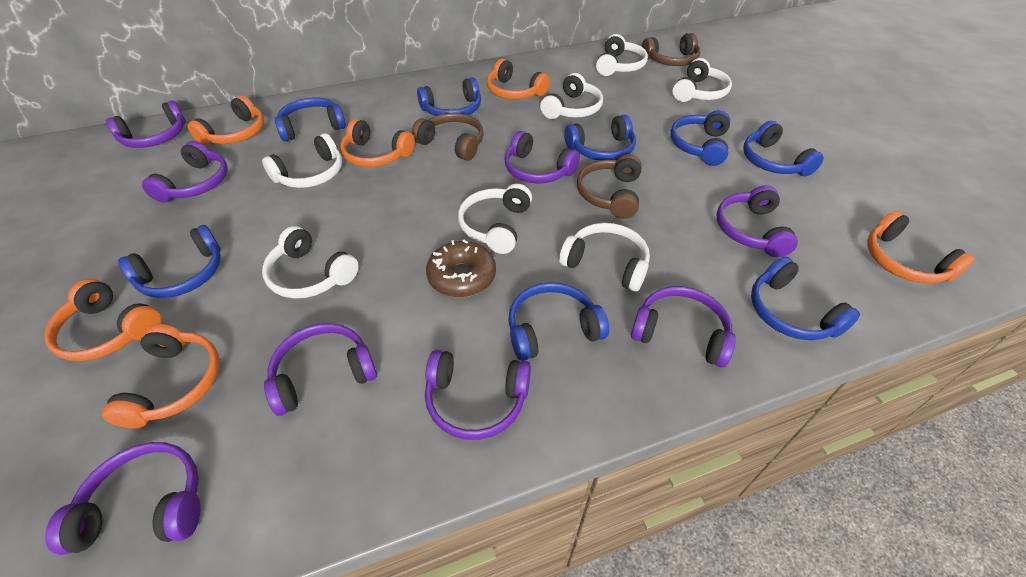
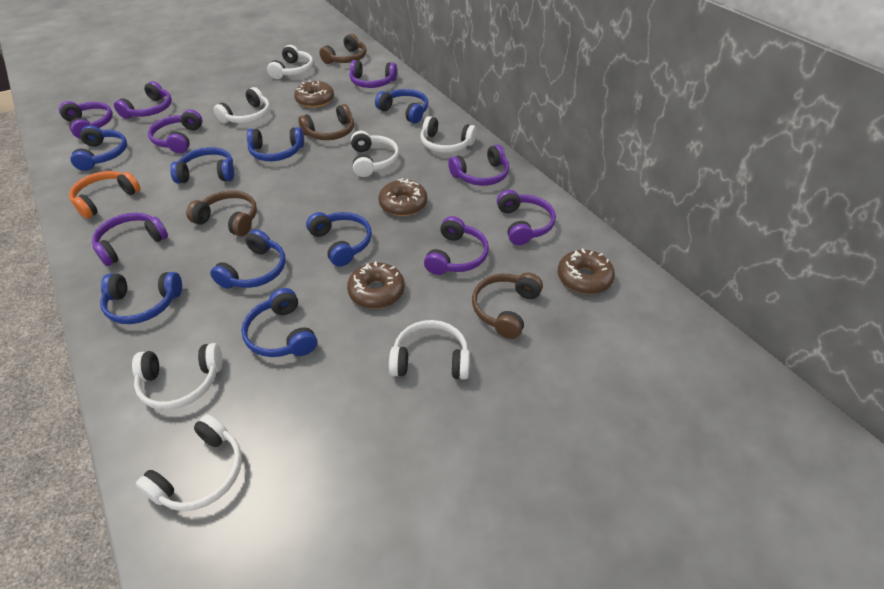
brown donut: 1 -> 4
brown headphones: 3 -> 4
orange headphones: 6 -> 1

